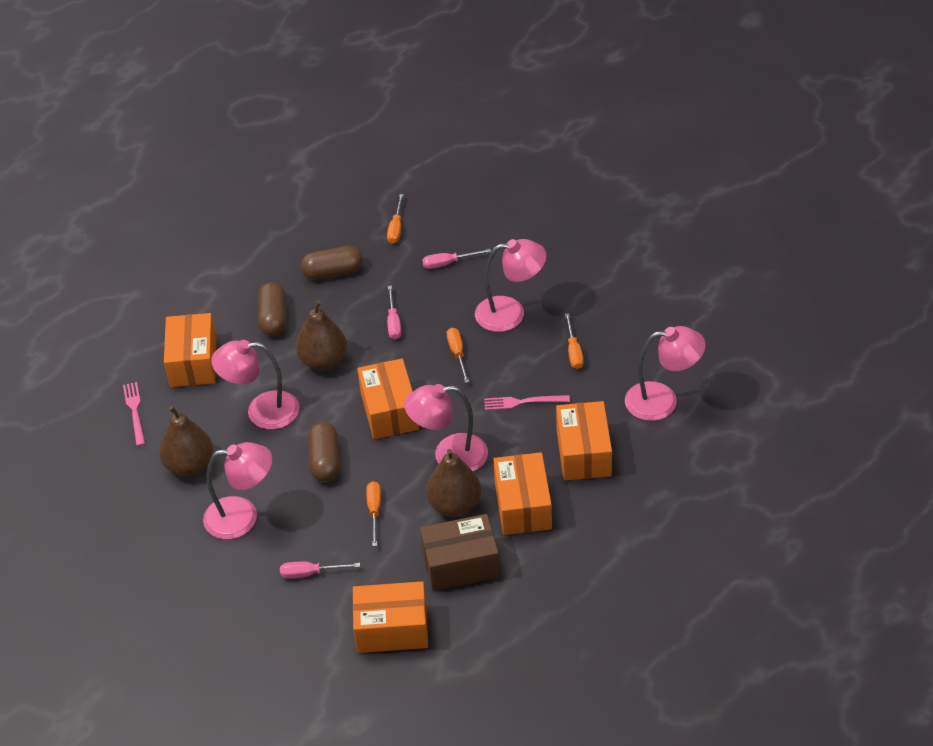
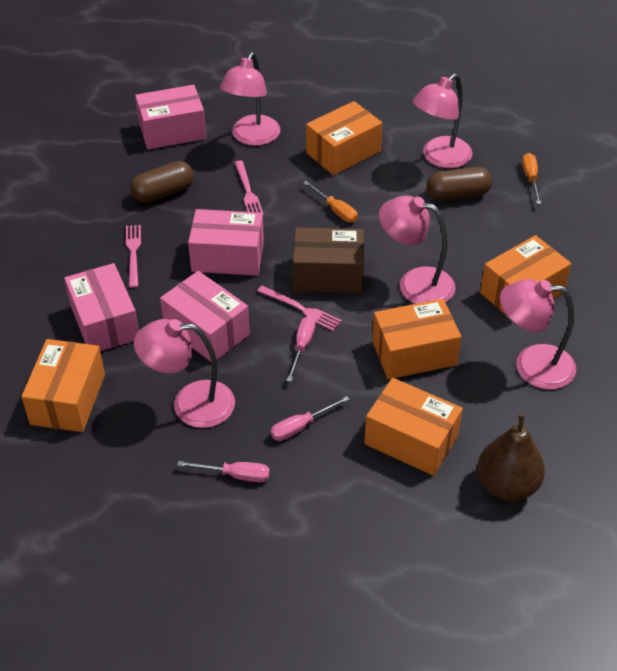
brown capsule: 3 -> 2
brown pear: 3 -> 1
orange screwdriver: 4 -> 2
pink box: 0 -> 4
pink fork: 2 -> 3

